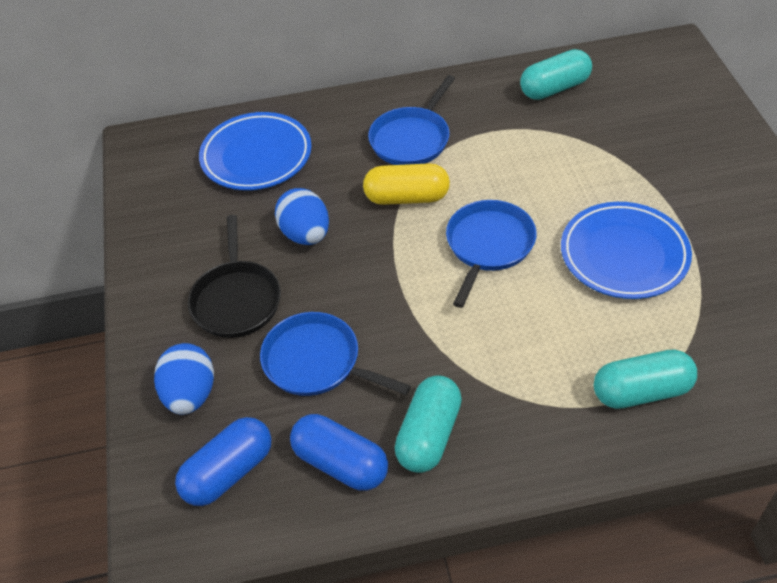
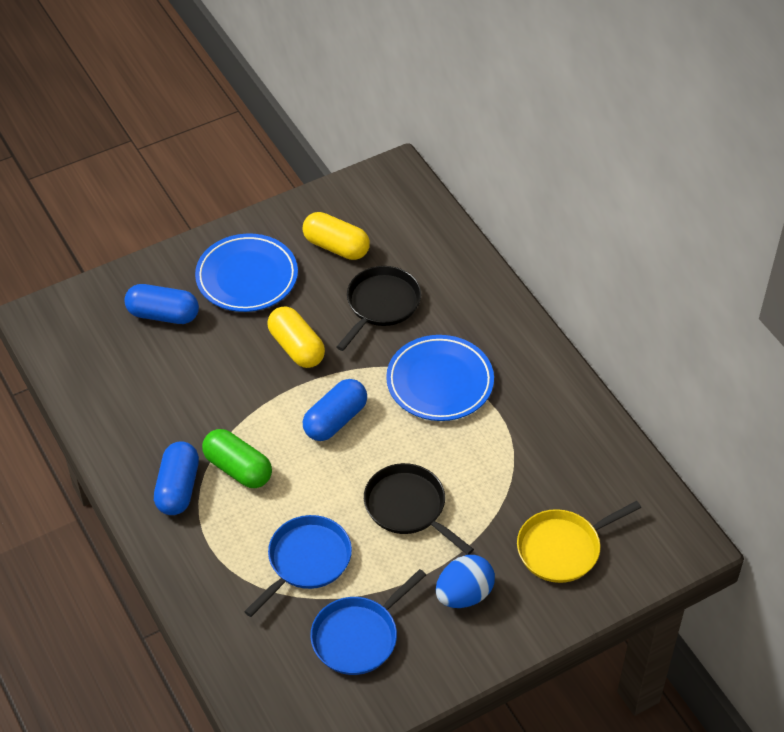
black pan: 1 -> 2
blue capsule: 2 -> 3
blue egg: 2 -> 1
blue pan: 3 -> 2
green capsule: 0 -> 1
turquoise capsule: 3 -> 0
yellow capsule: 1 -> 2
yellow pan: 0 -> 1

